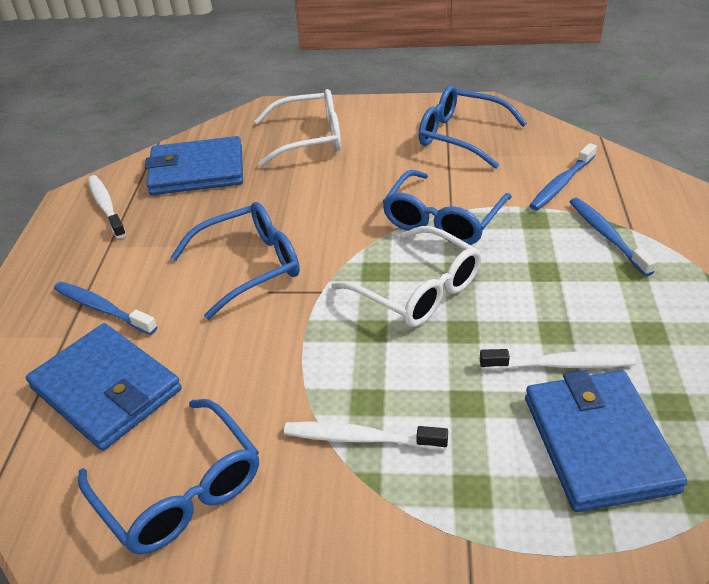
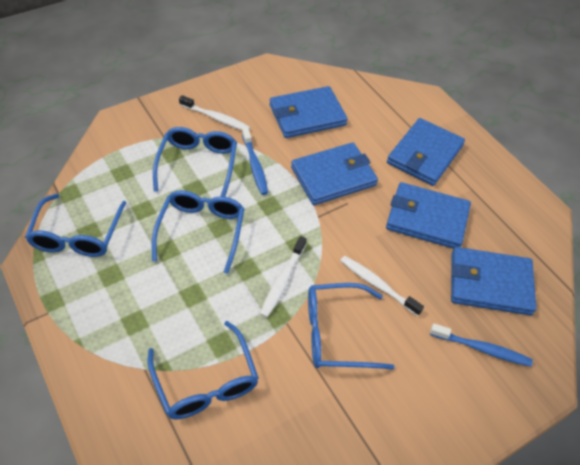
blue glasses: 4 -> 5
blue toothbrush: 3 -> 2
blue wallet: 3 -> 5
white glasses: 2 -> 0

